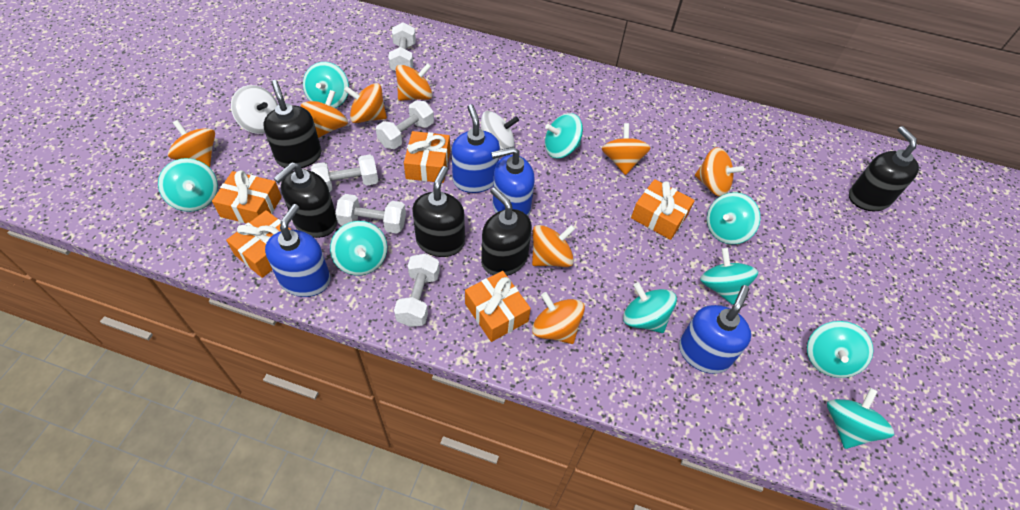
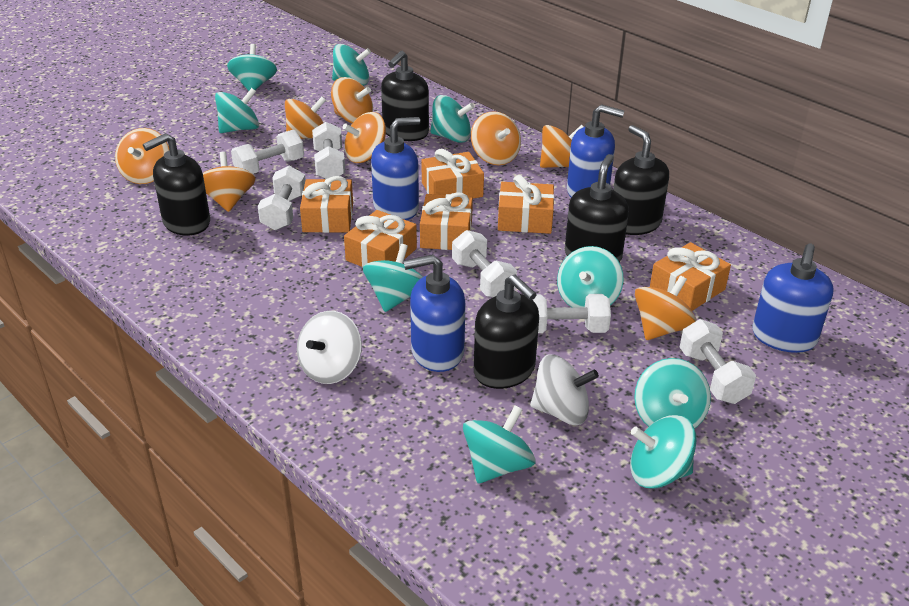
orange gift: 5 -> 6
white dumbbell: 5 -> 6

